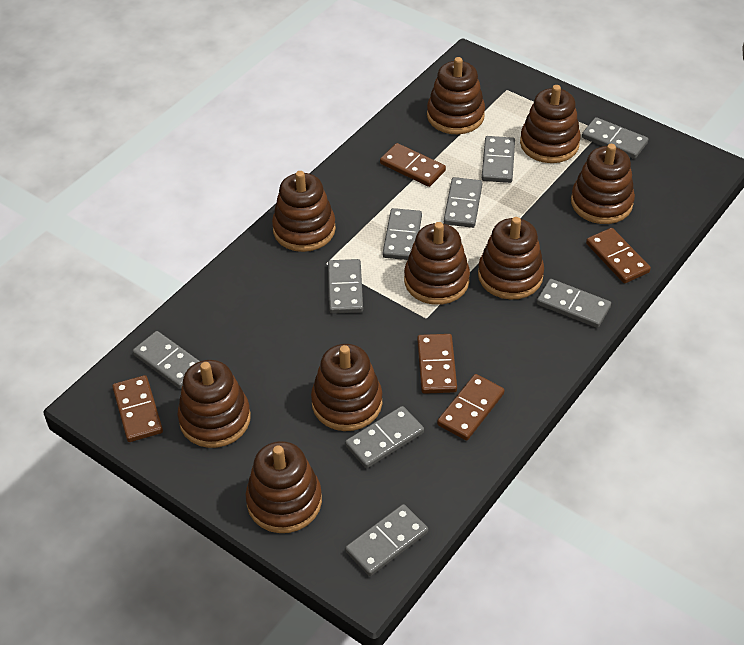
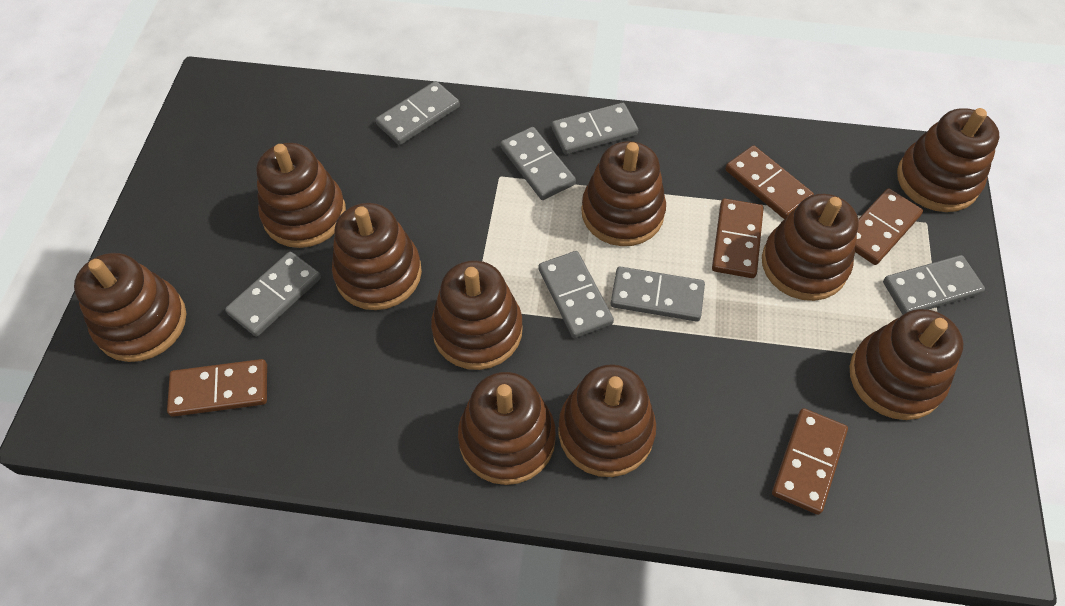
brown stacking toy: 9 -> 10
grey domino: 9 -> 7

